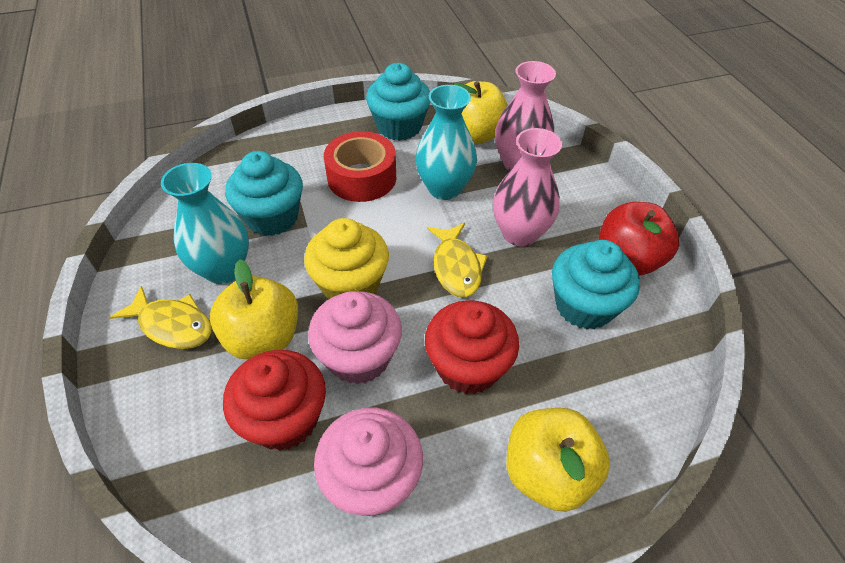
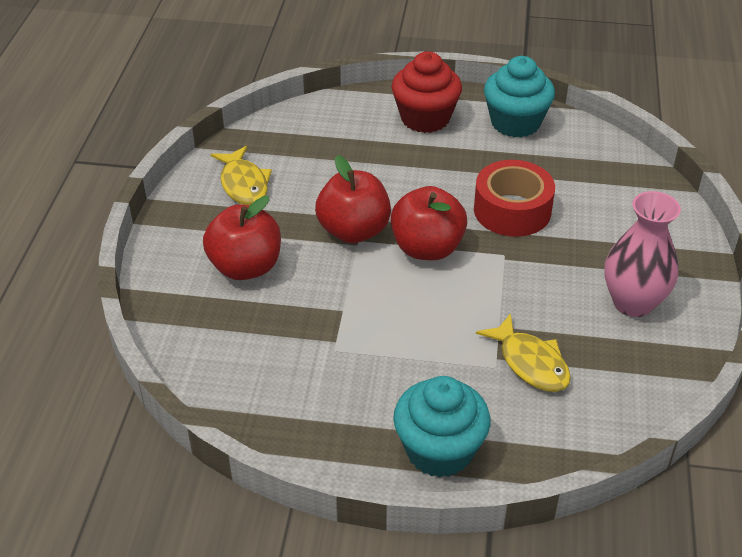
pink cupcake: 2 -> 0
pink vase: 2 -> 1
red apple: 1 -> 3
red cupcake: 2 -> 1
turquoise cupcake: 3 -> 2
turquoise vase: 2 -> 0
yellow apple: 3 -> 0
yellow cupcake: 1 -> 0

